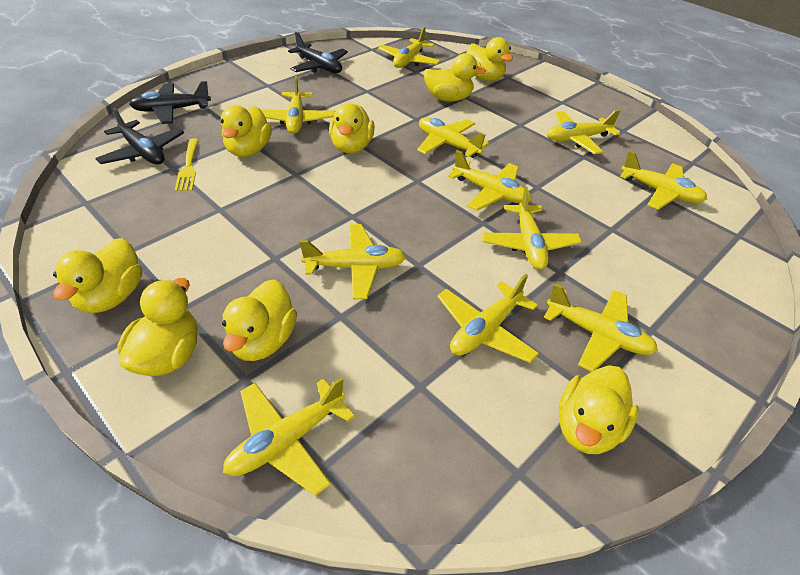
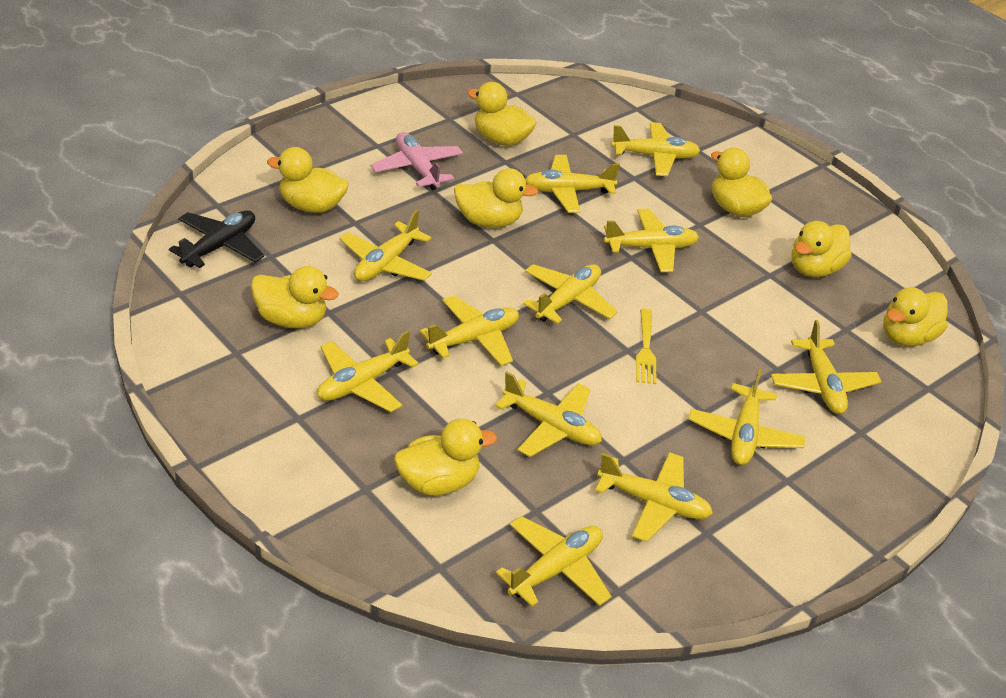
black plane: 3 -> 1
pink plane: 0 -> 1
yellow plane: 11 -> 12

